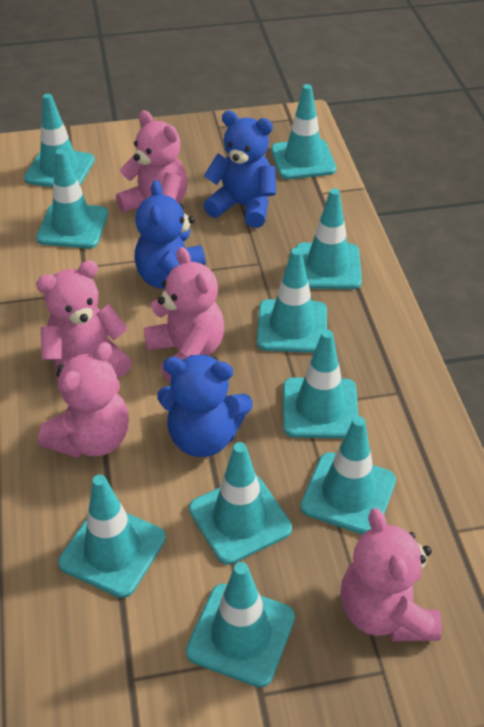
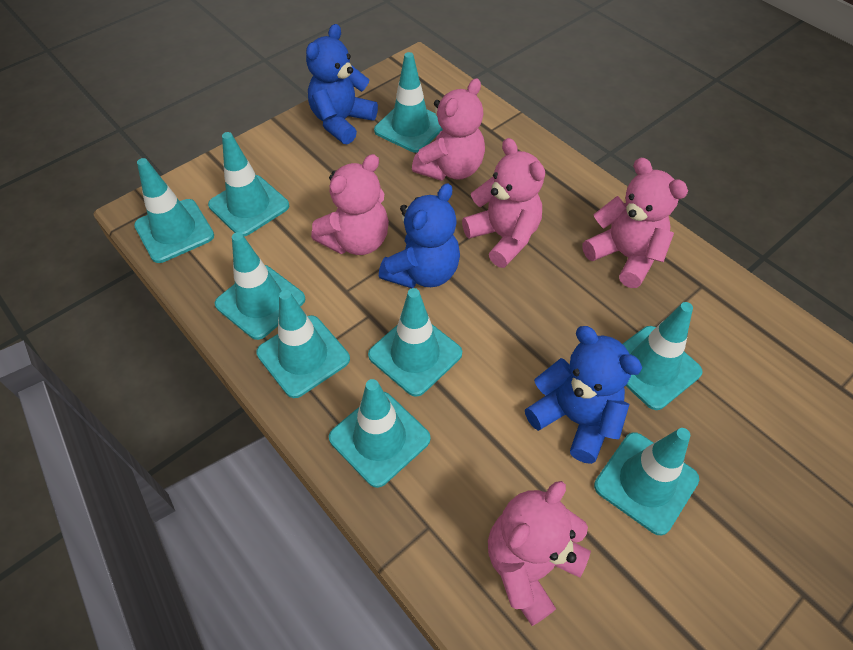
turquoise traffic cone: 10 -> 9

